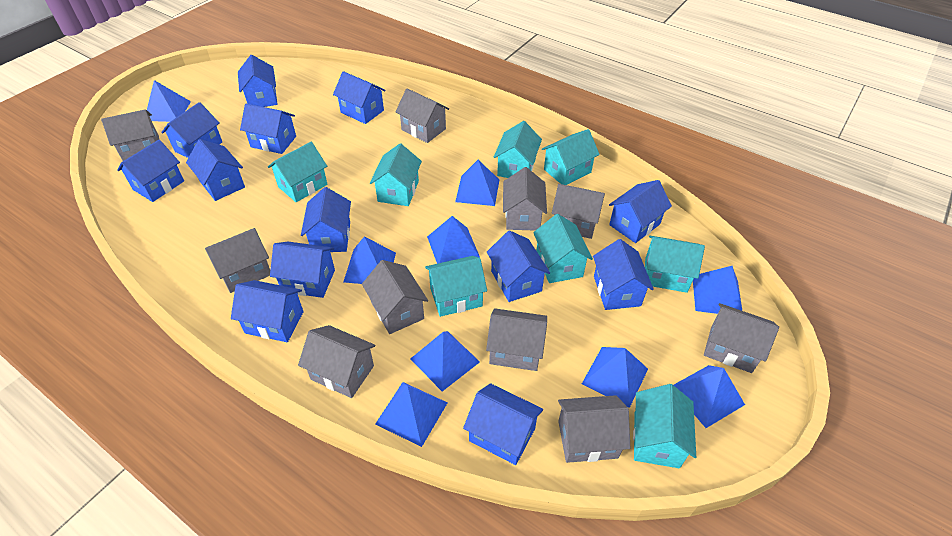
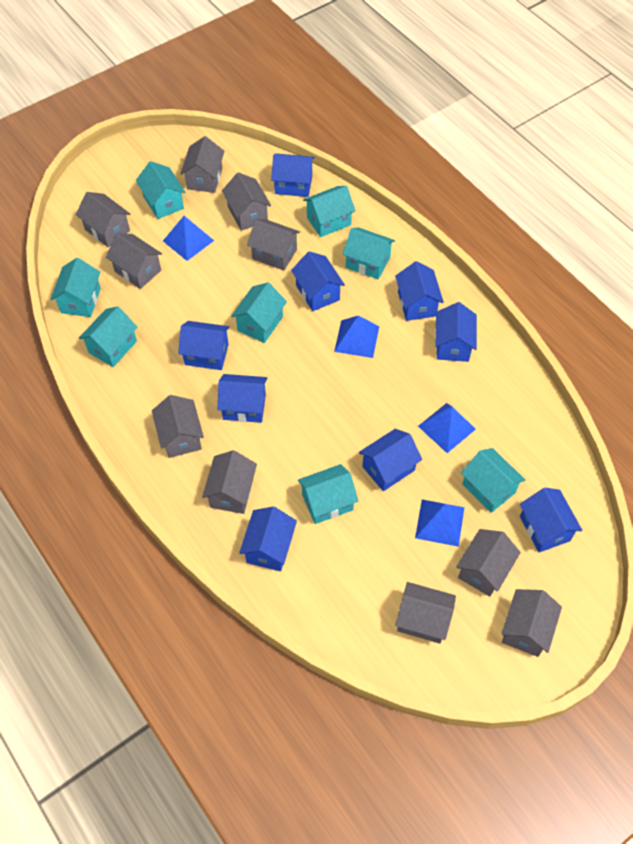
blue house: 13 -> 9
blue pyramid: 9 -> 4

